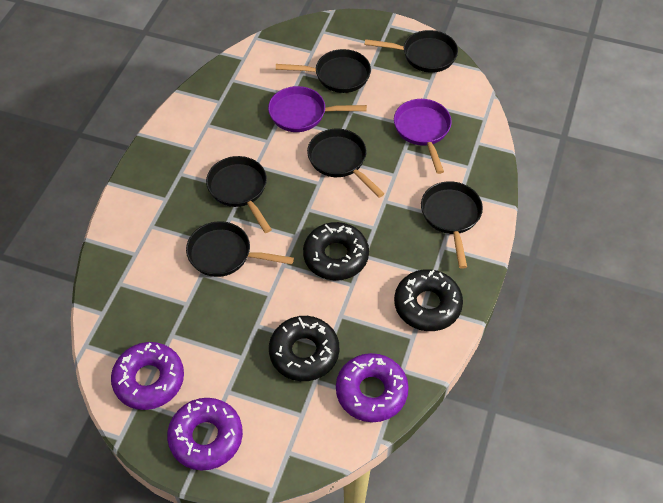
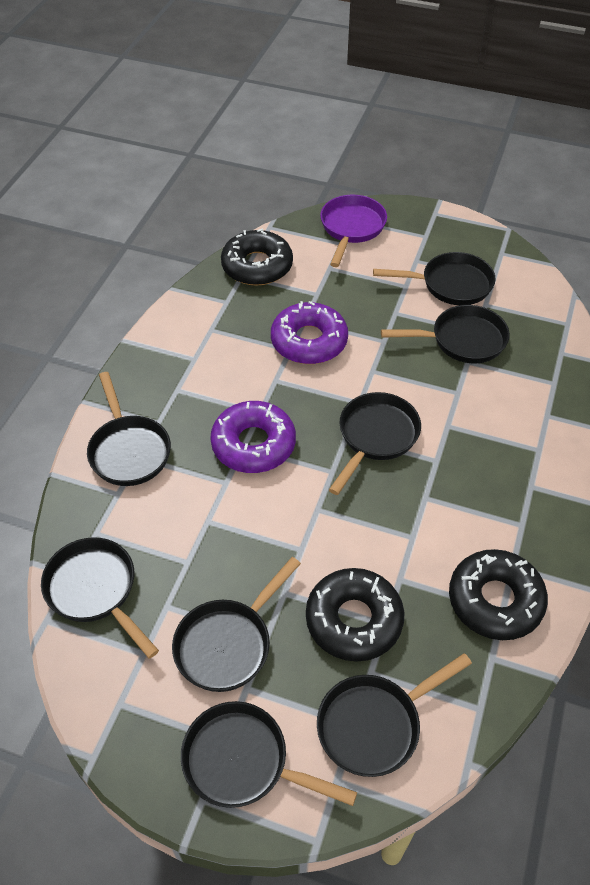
black pan: 6 -> 8
purple donut: 3 -> 2
purple pan: 2 -> 1

